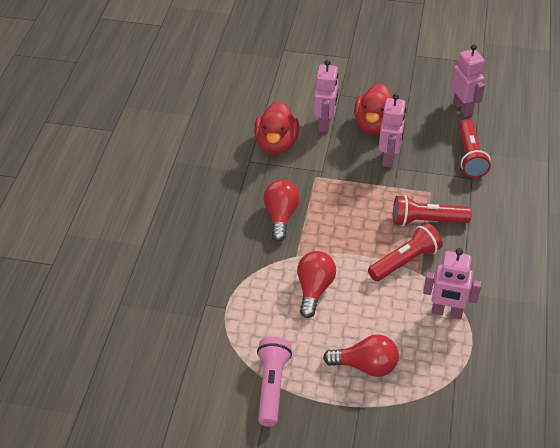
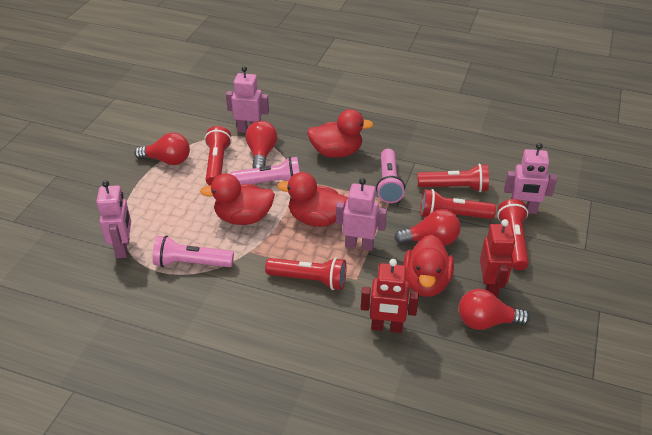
pink flashlight: 1 -> 3
red duck: 2 -> 4
red flashlight: 3 -> 5
red light bulb: 3 -> 4
red robot: 0 -> 2

